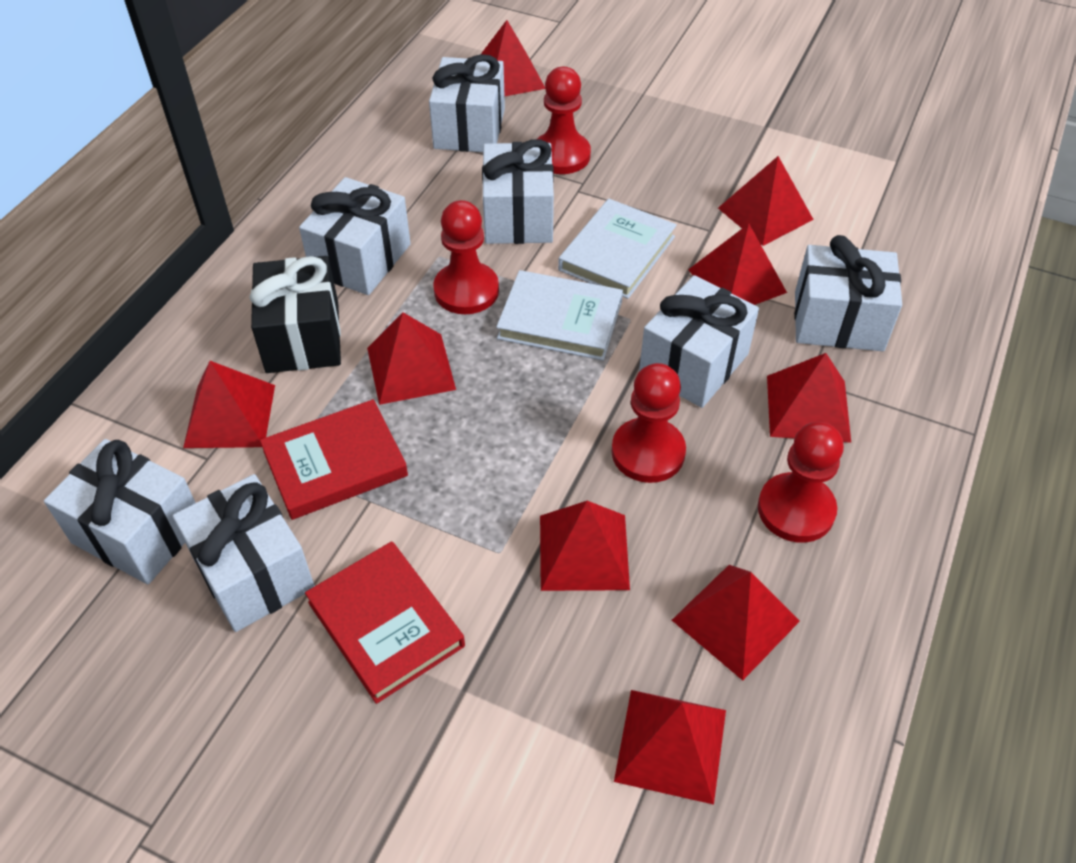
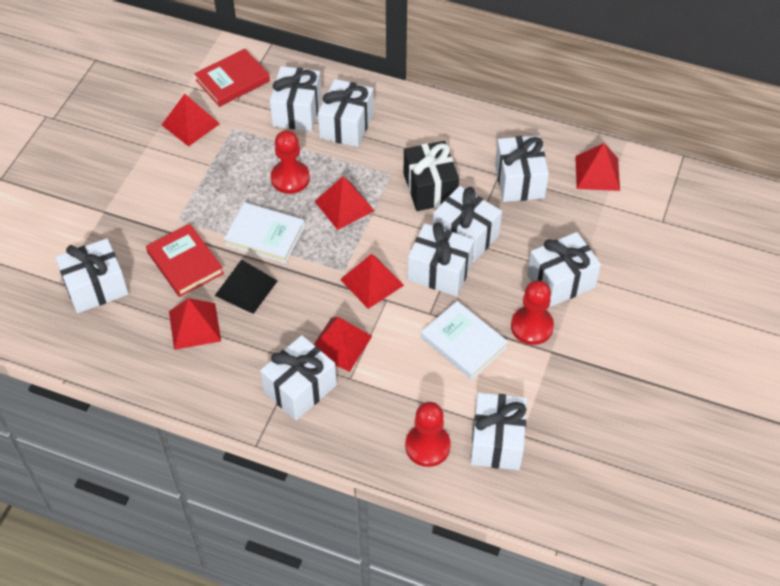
black pyramid: 0 -> 1
red pawn: 4 -> 3
red pyramid: 9 -> 6
white gift: 7 -> 9

